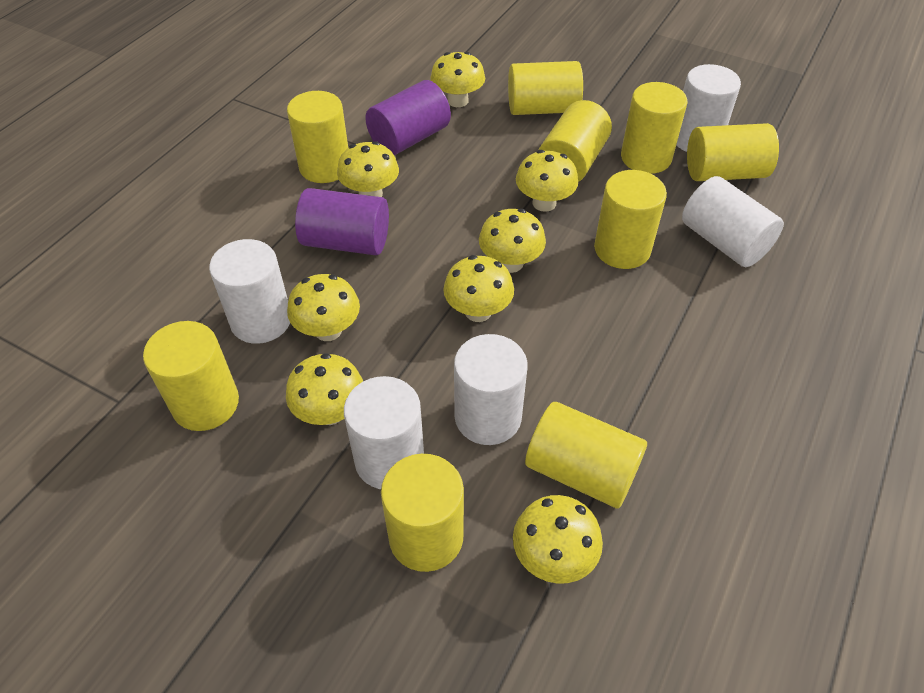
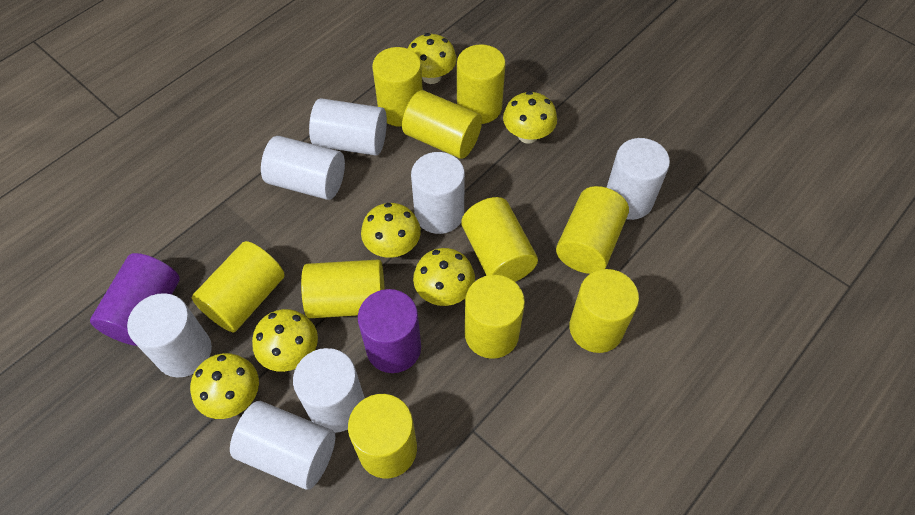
white cylinder: 5 -> 7
yellow cylinder: 9 -> 10
yellow mushroom: 8 -> 6

